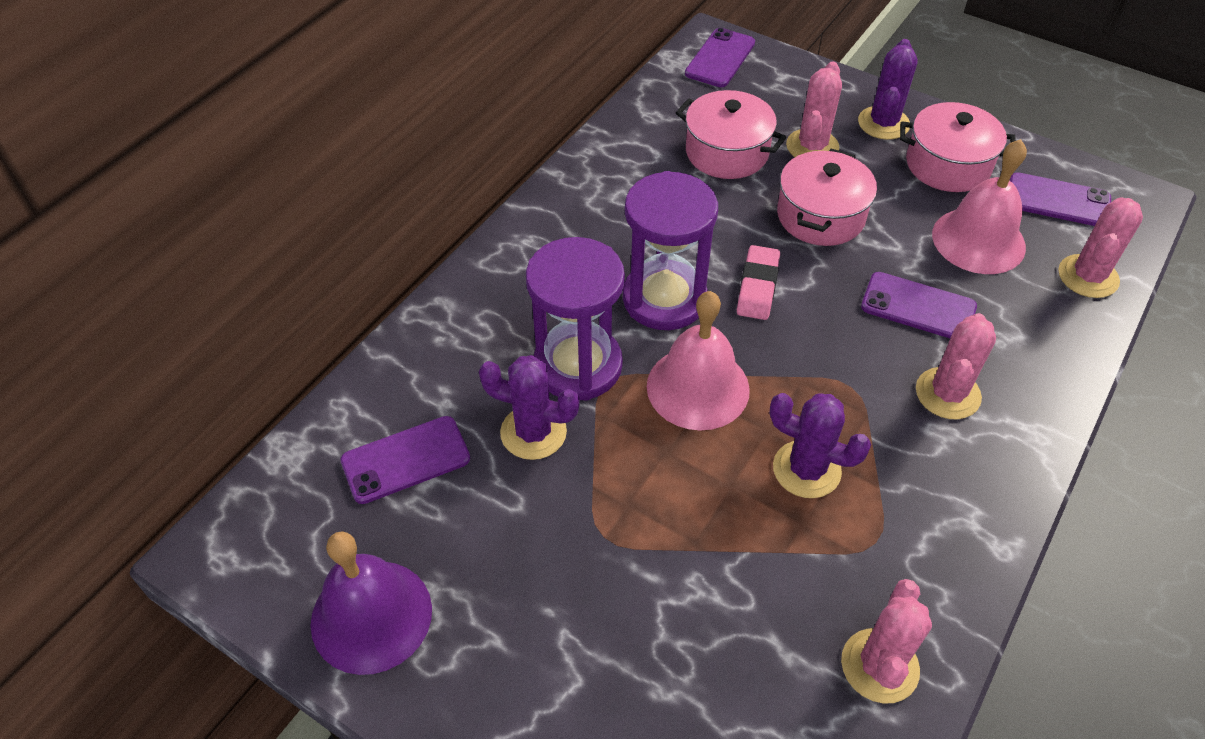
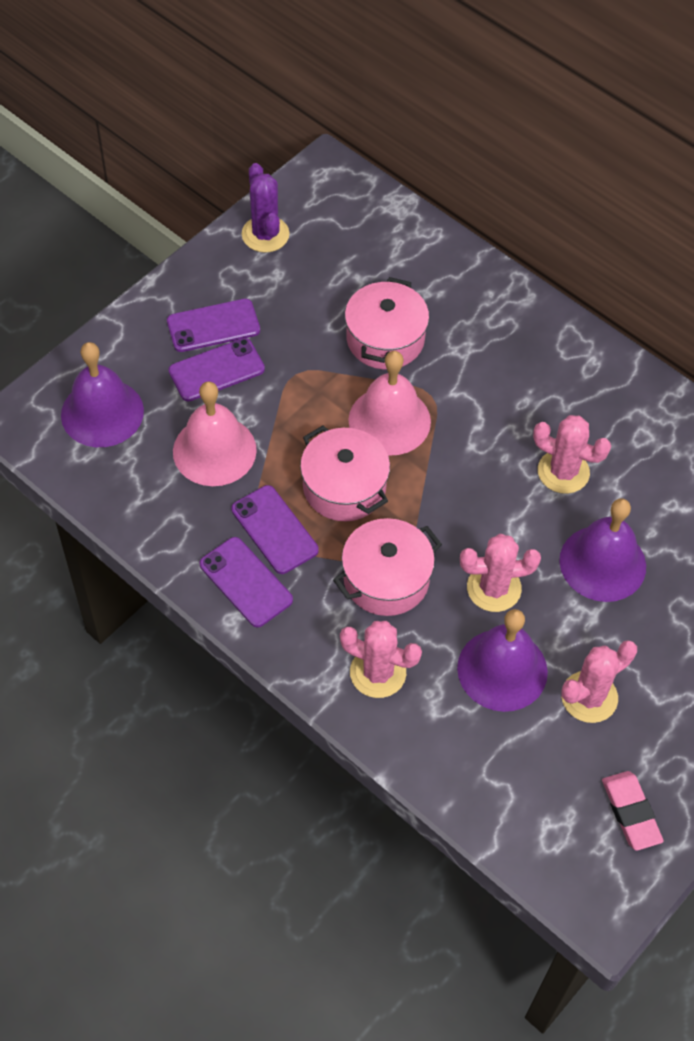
purple bell: 1 -> 3
purple cactus: 3 -> 1
purple hourglass: 2 -> 0

